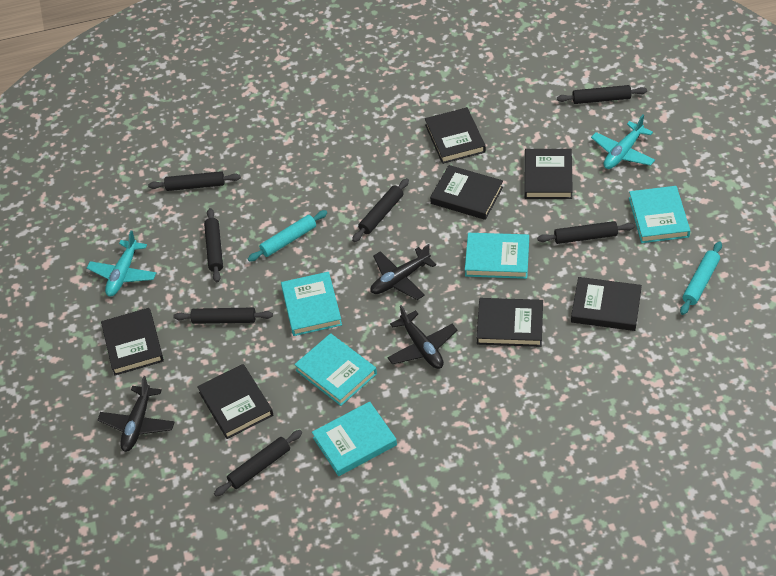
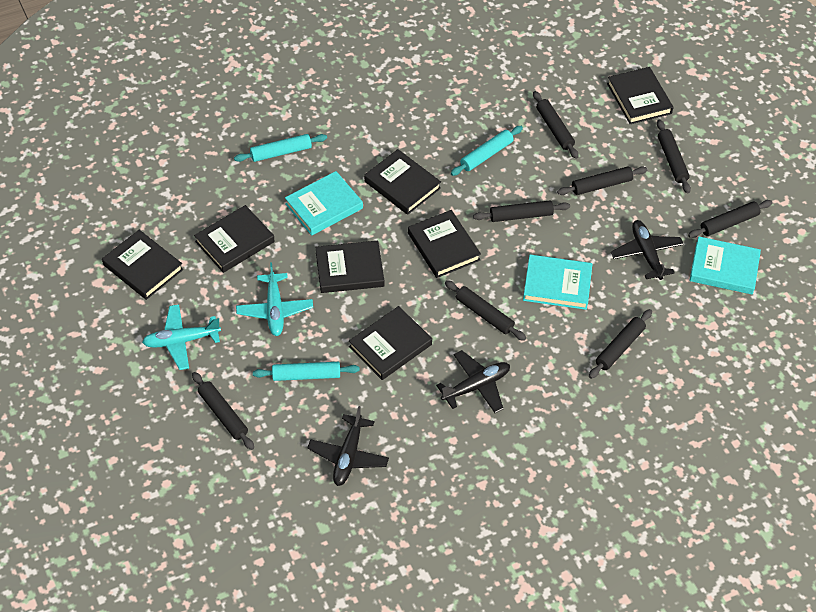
black rolling pin: 7 -> 8
turquoise book: 5 -> 3
turquoise rolling pin: 2 -> 3

